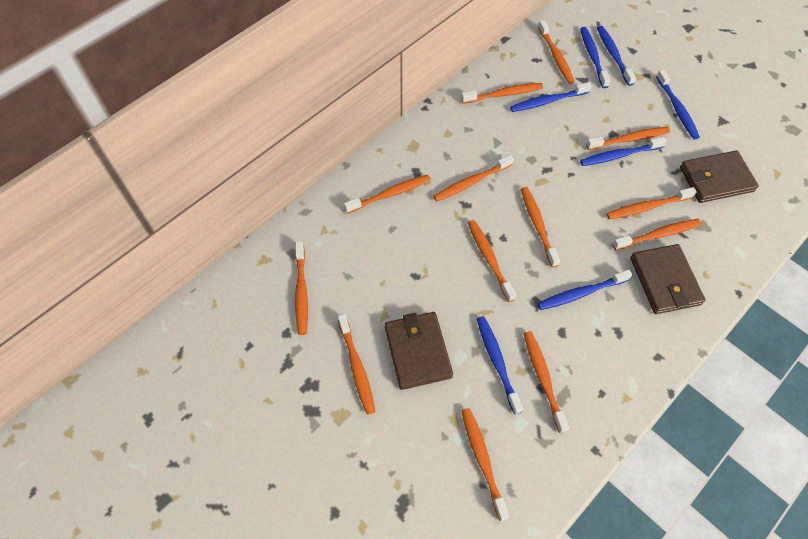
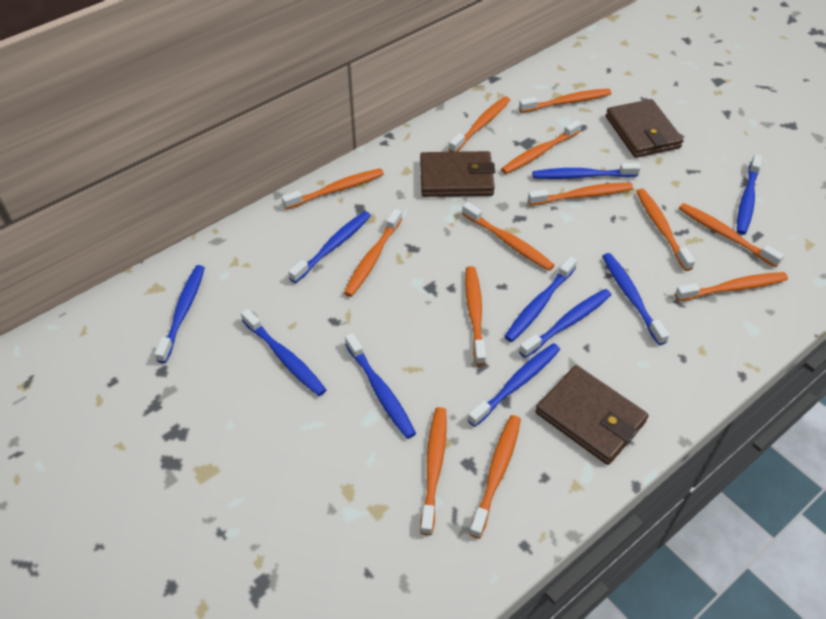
blue toothbrush: 7 -> 10

